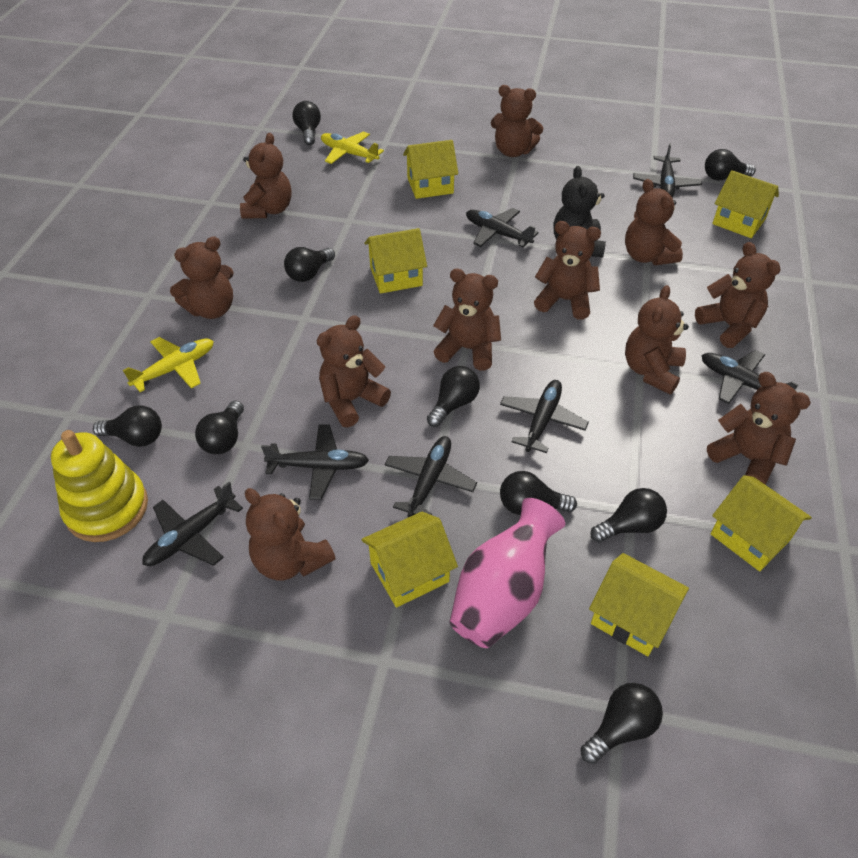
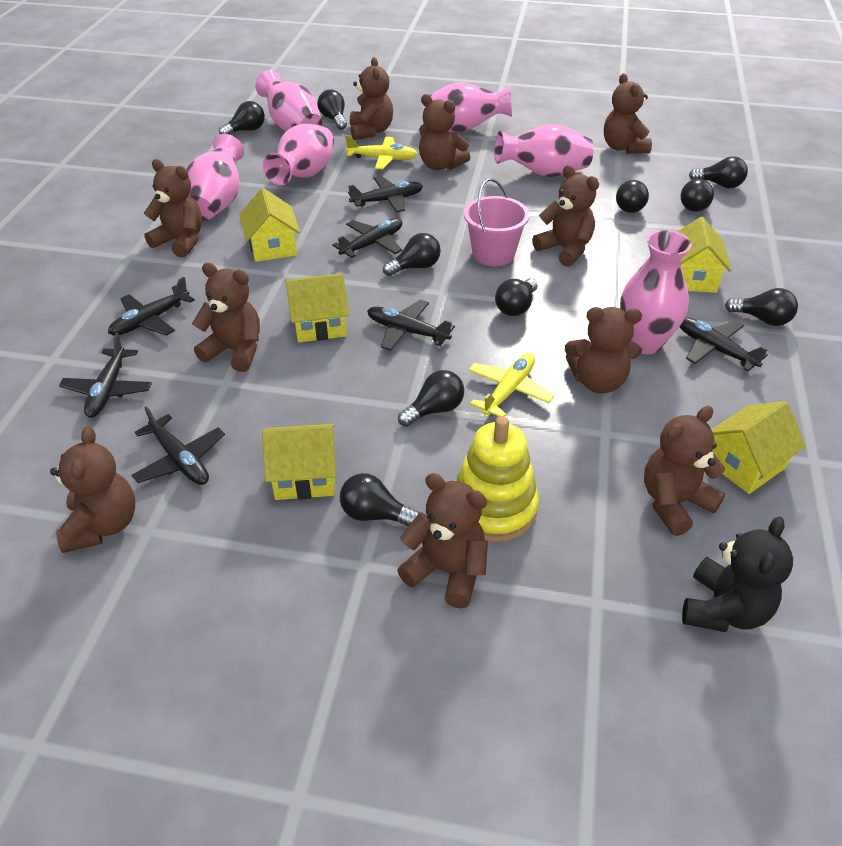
black light bulb: 9 -> 10
brown teddy bear: 11 -> 10
pink bucket: 0 -> 1
pink vase: 1 -> 6
yellow house: 6 -> 5

